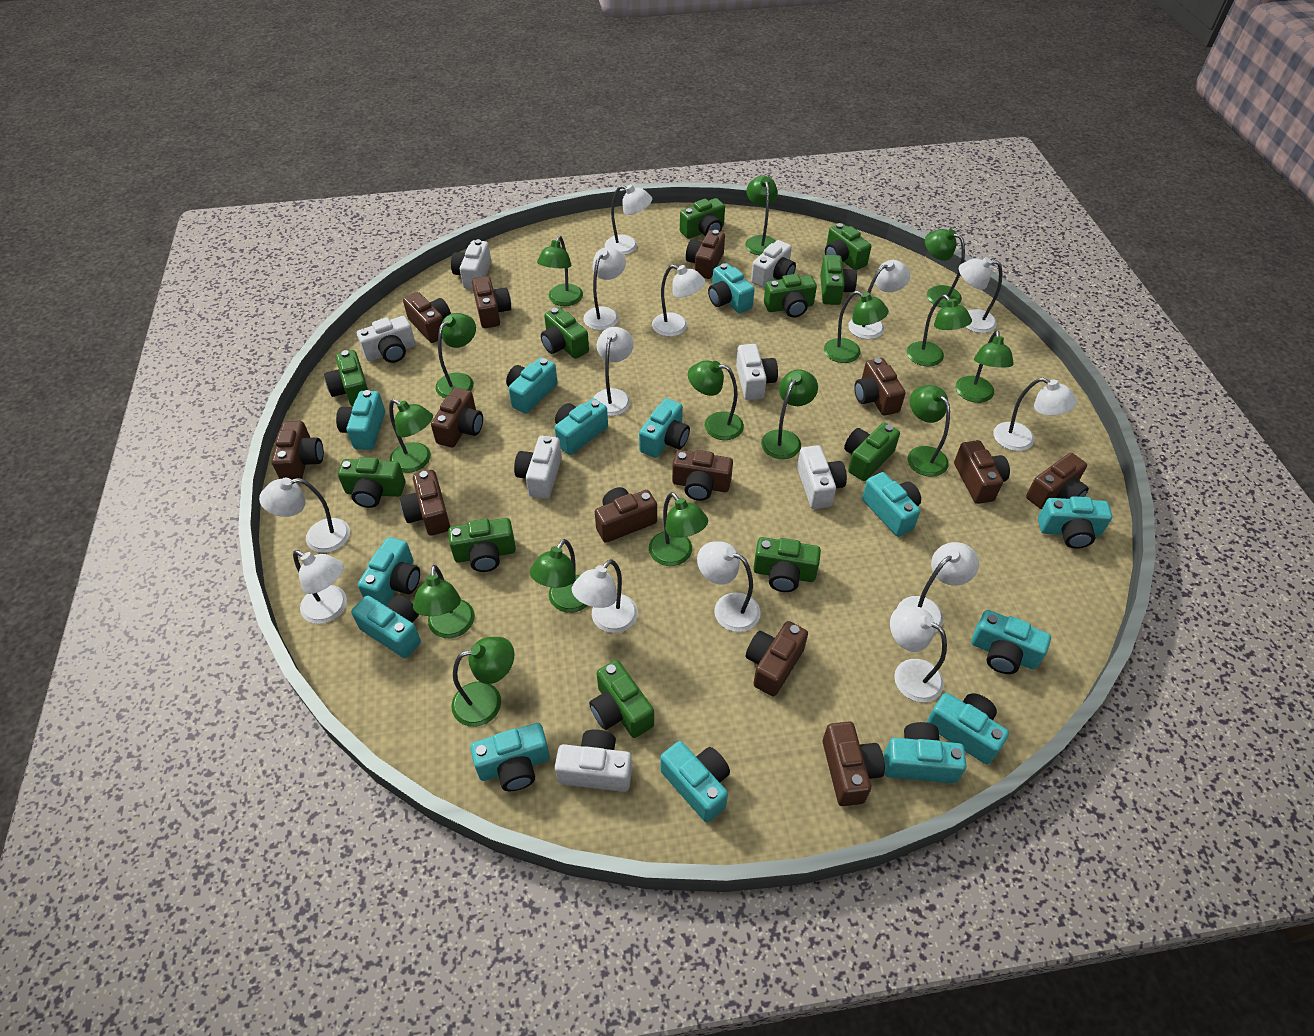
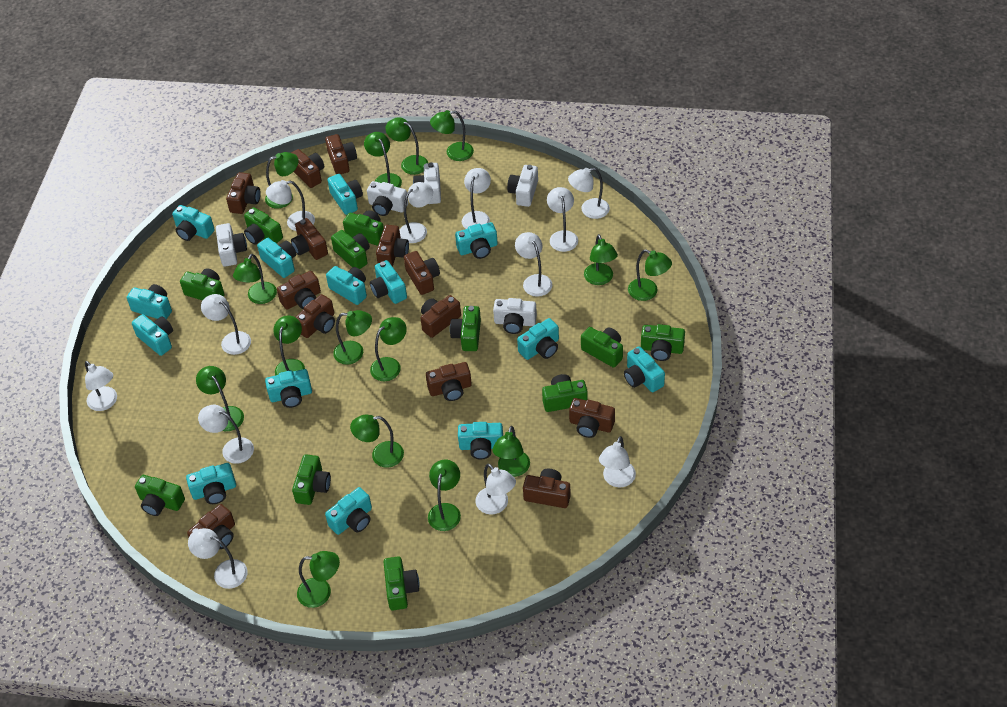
white camera: 7 -> 5
white lamp: 13 -> 12

